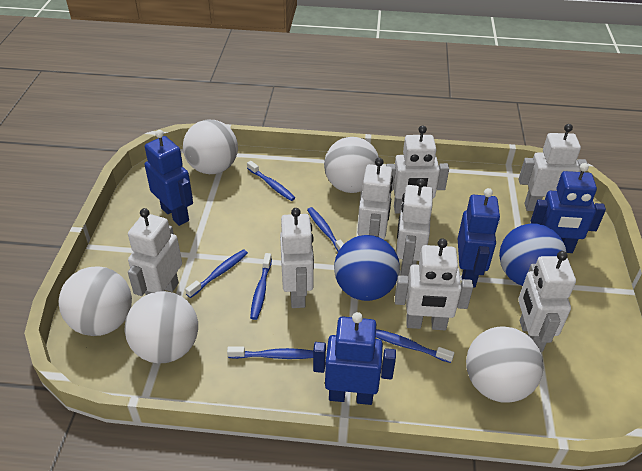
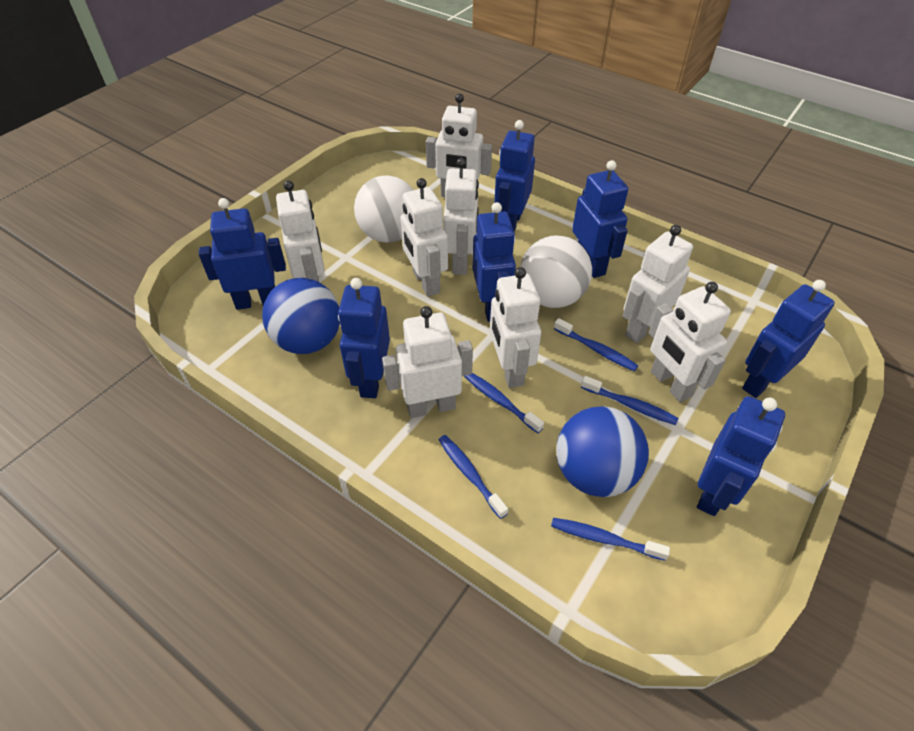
blue robot: 4 -> 7
blue toothbrush: 6 -> 5
white ball: 5 -> 2

